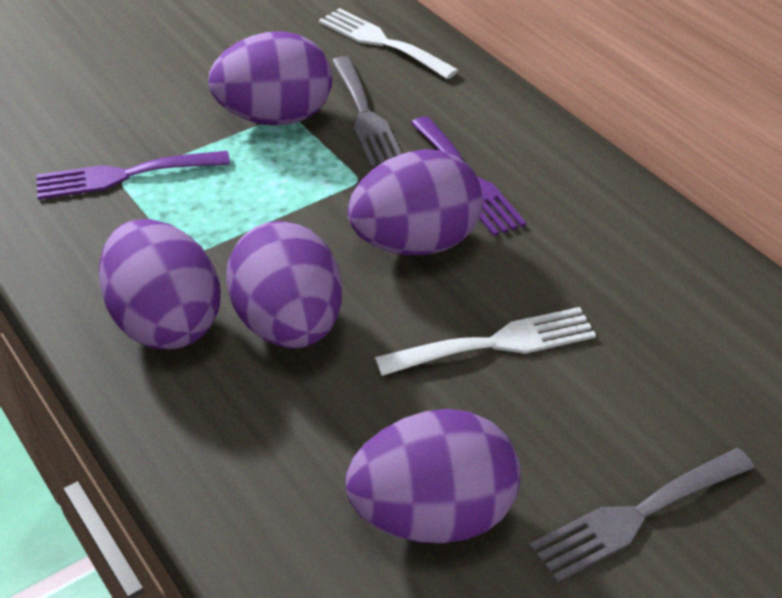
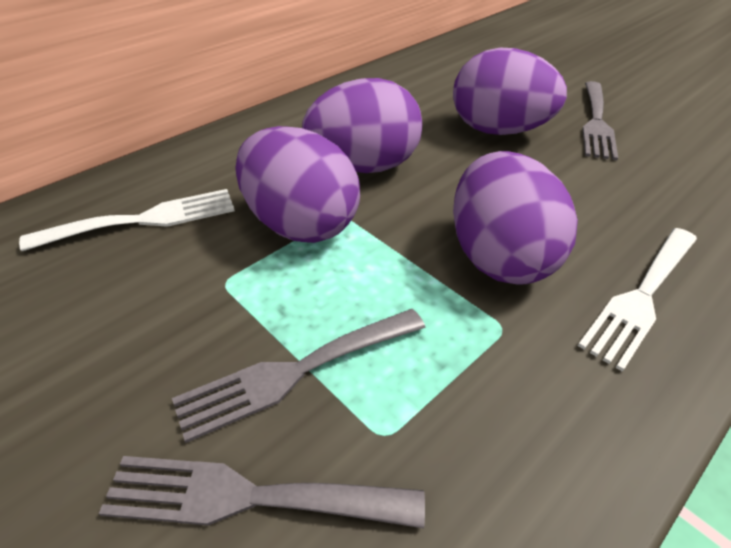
grey fork: 2 -> 3
purple egg: 5 -> 4
purple fork: 2 -> 0

